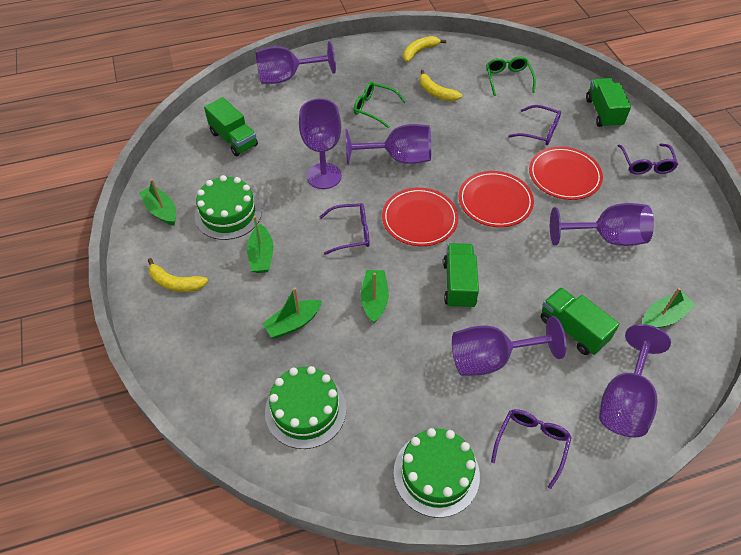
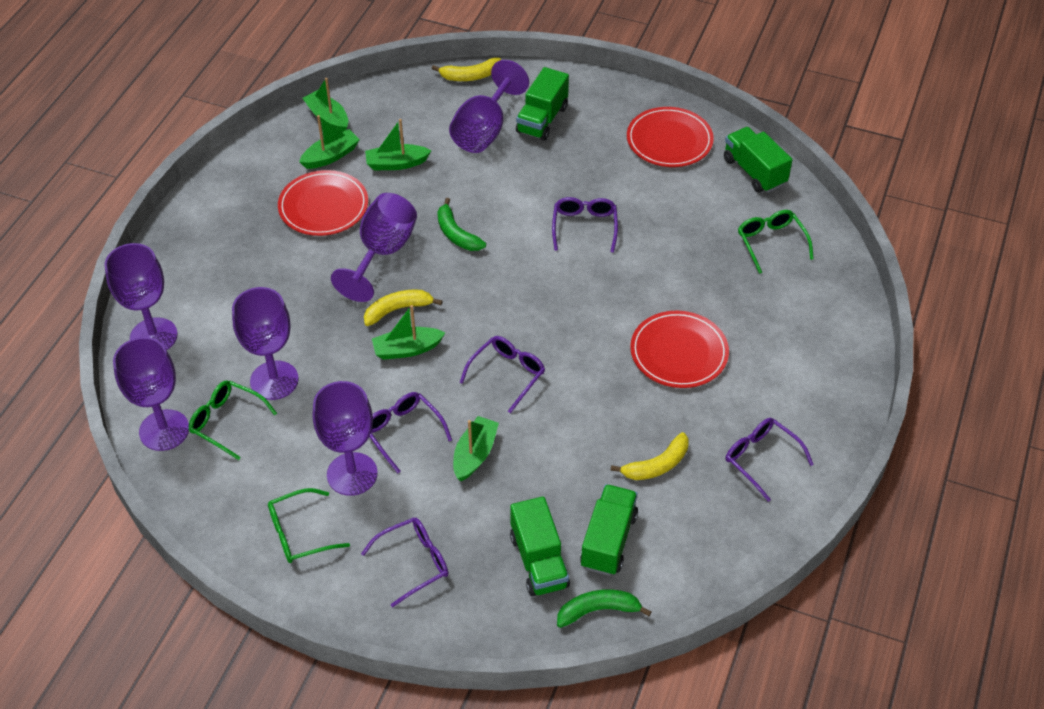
green banana: 0 -> 2
green cake: 3 -> 0
green glasses: 2 -> 3
purple glasses: 4 -> 5

